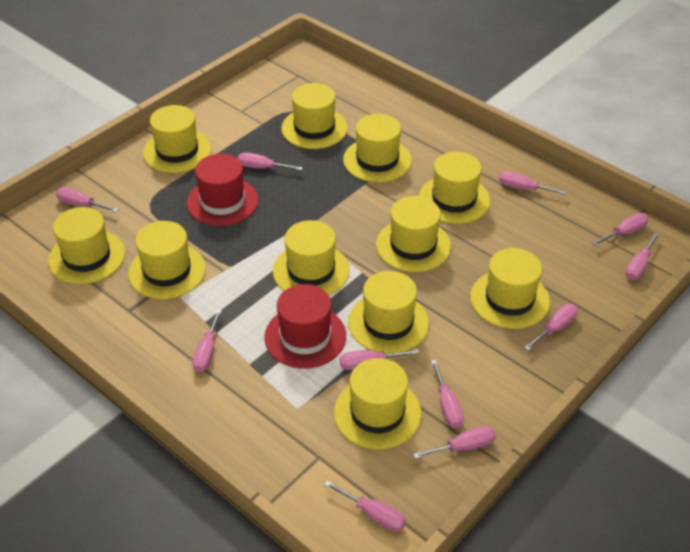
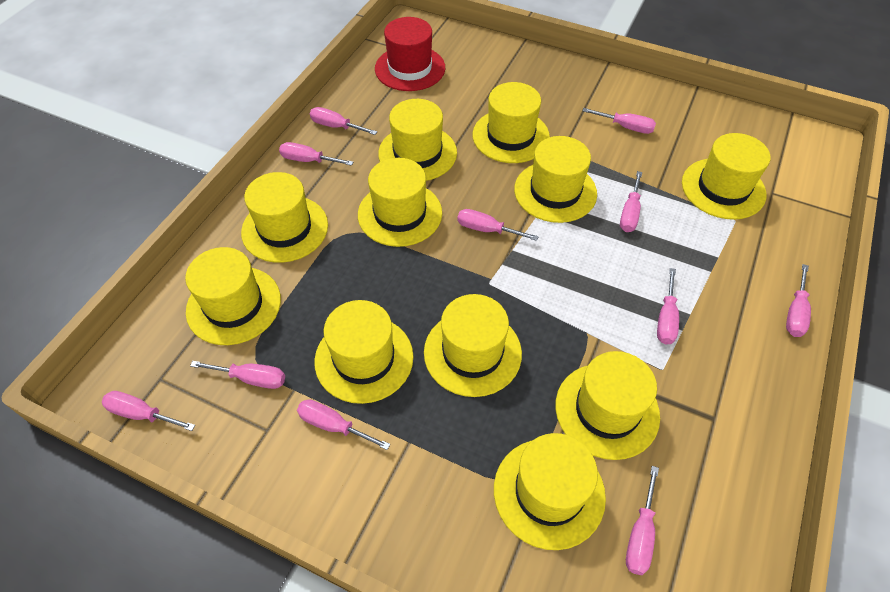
red hat: 2 -> 1

